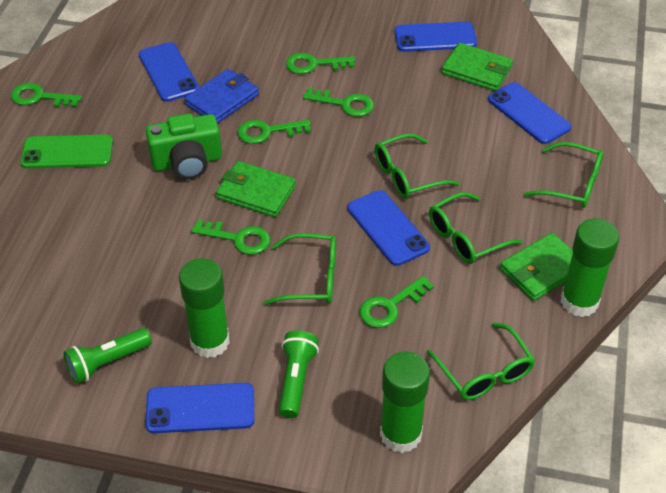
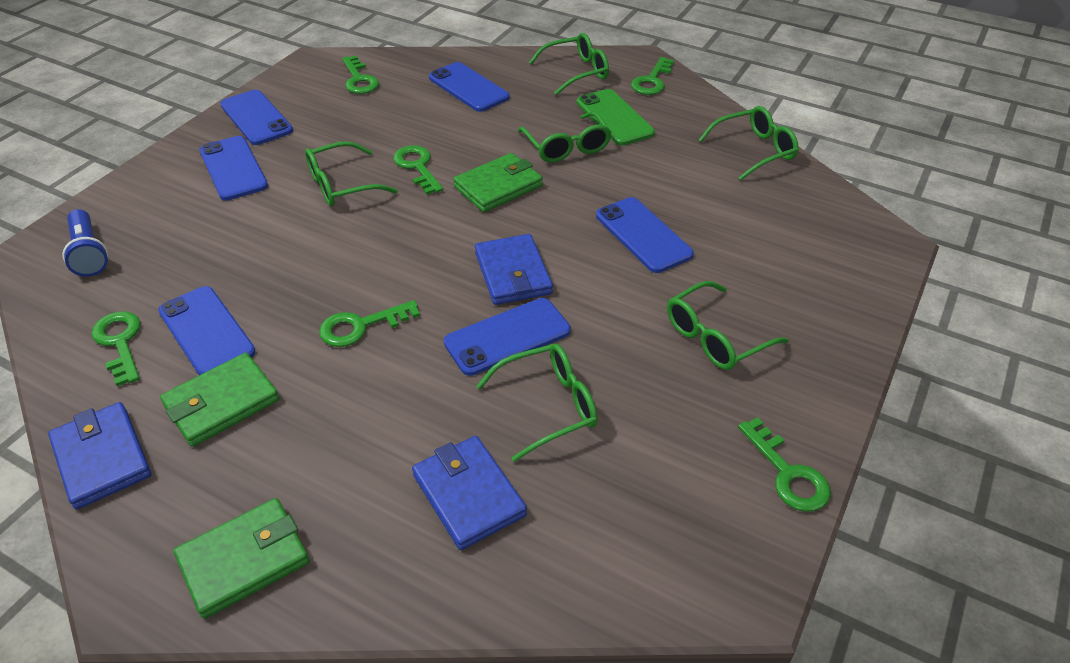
blue flashlight: 0 -> 1
blue phone: 5 -> 6
blue wallet: 1 -> 3
green camera: 1 -> 0
green flashlight: 2 -> 0
green glasses: 5 -> 6
green glue stick: 3 -> 0

